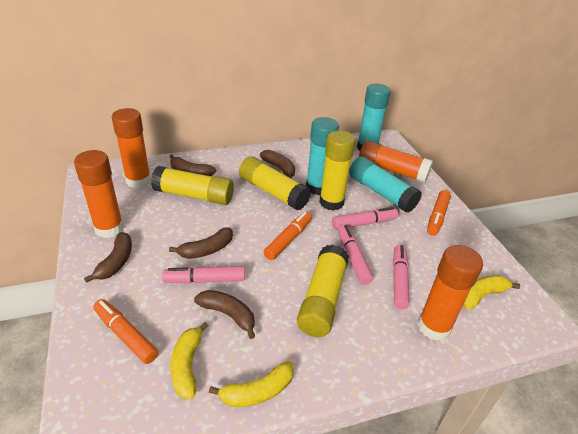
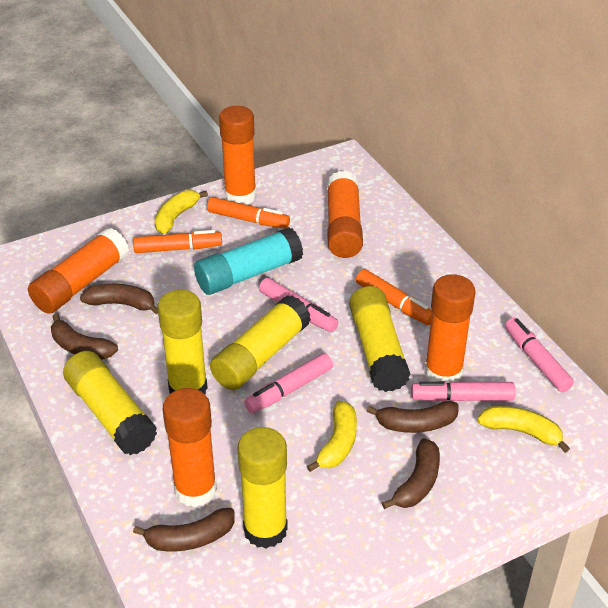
orange glue stick: 4 -> 5
turquoise glue stick: 3 -> 1
yellow glue stick: 4 -> 5

